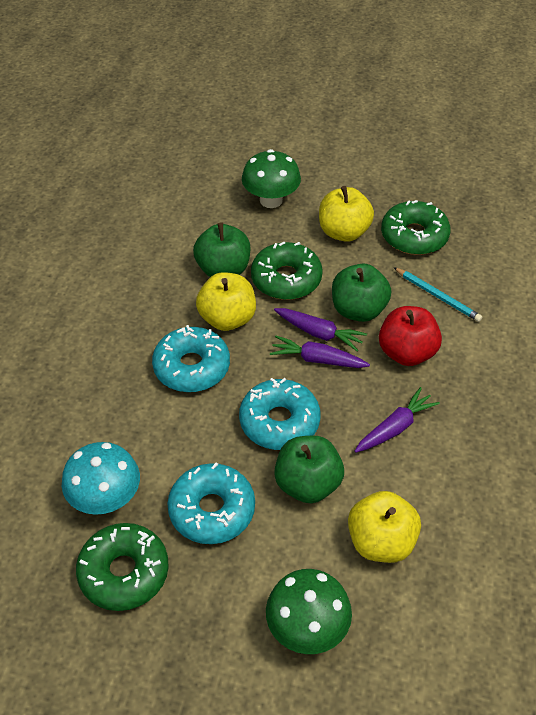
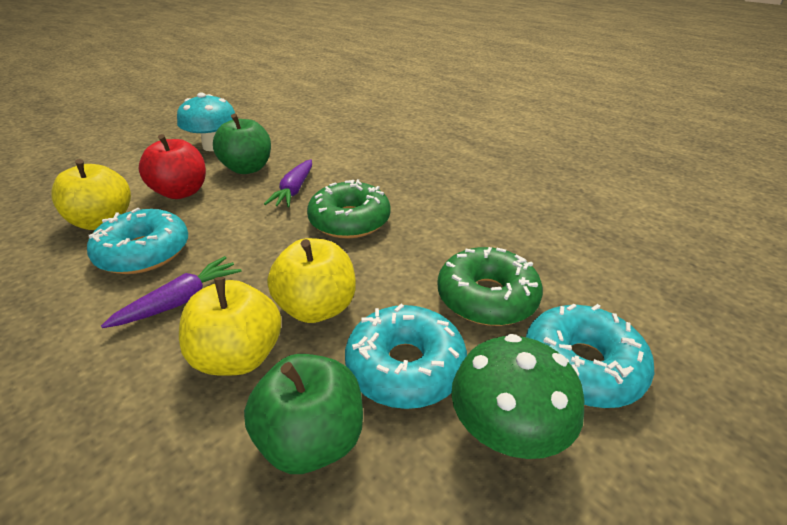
green apple: 3 -> 2
green donut: 3 -> 2
green mushroom: 2 -> 1
purple carrot: 3 -> 2
turquoise pencil: 1 -> 0

